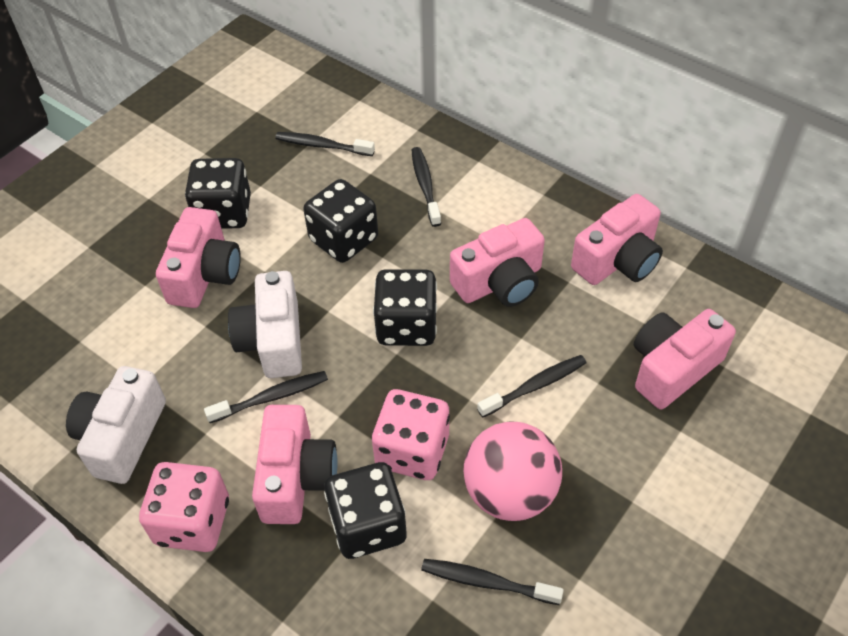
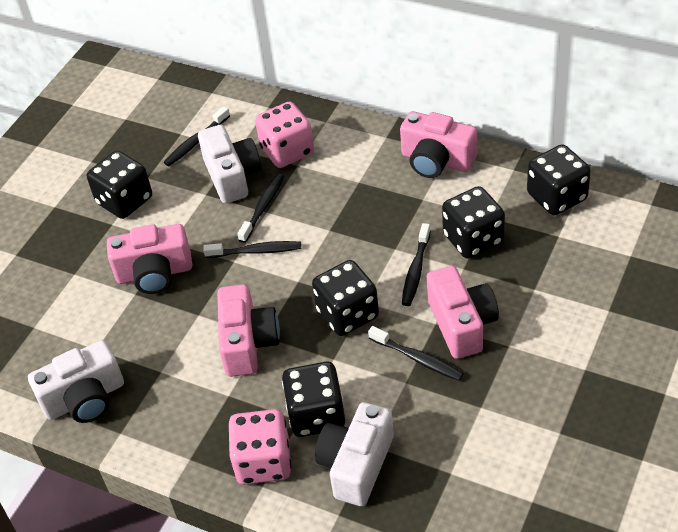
black dice: 4 -> 5
pink ball: 1 -> 0
pink camera: 5 -> 4
white camera: 2 -> 3

